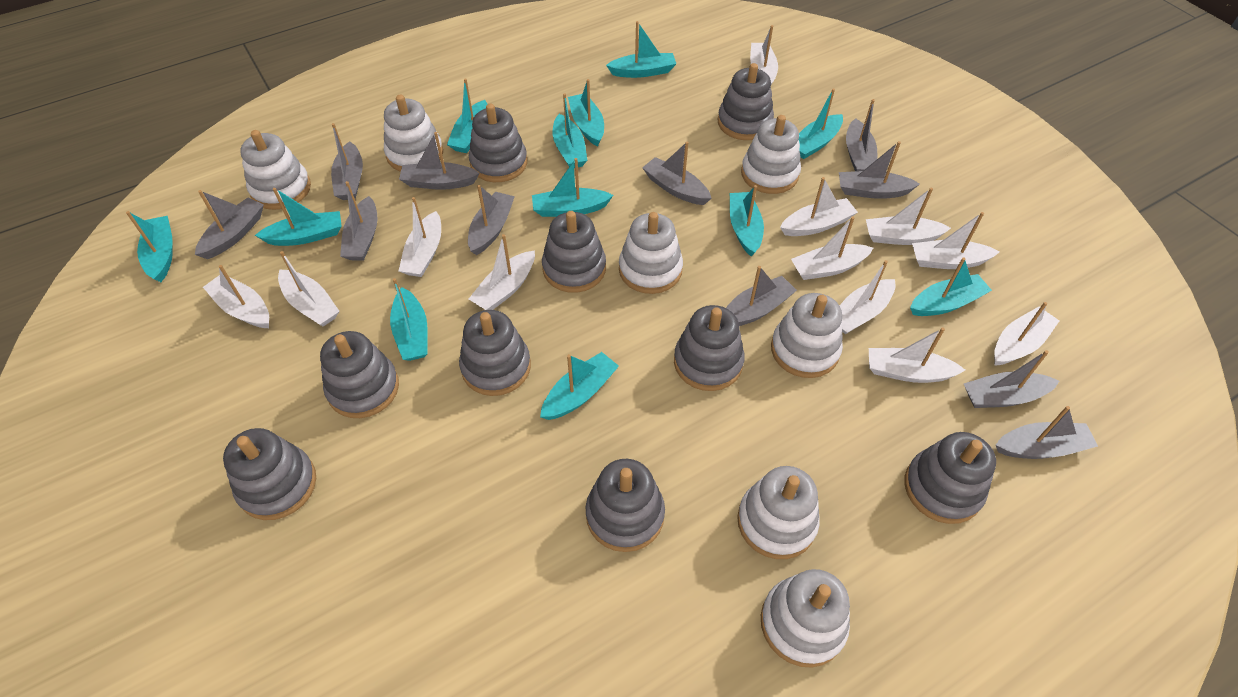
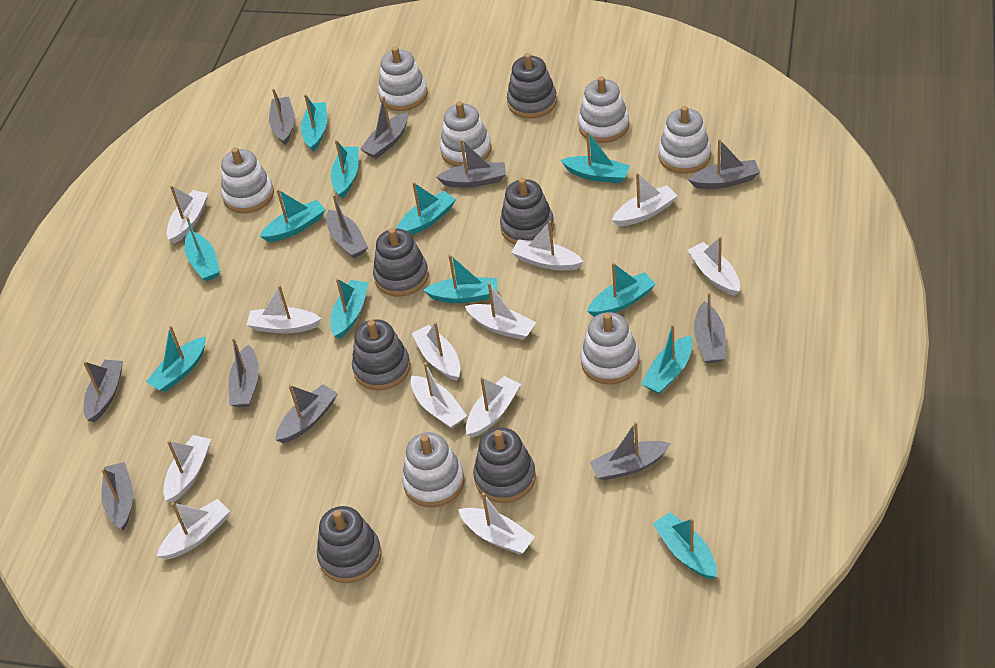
grey stacking toy: 9 -> 6

